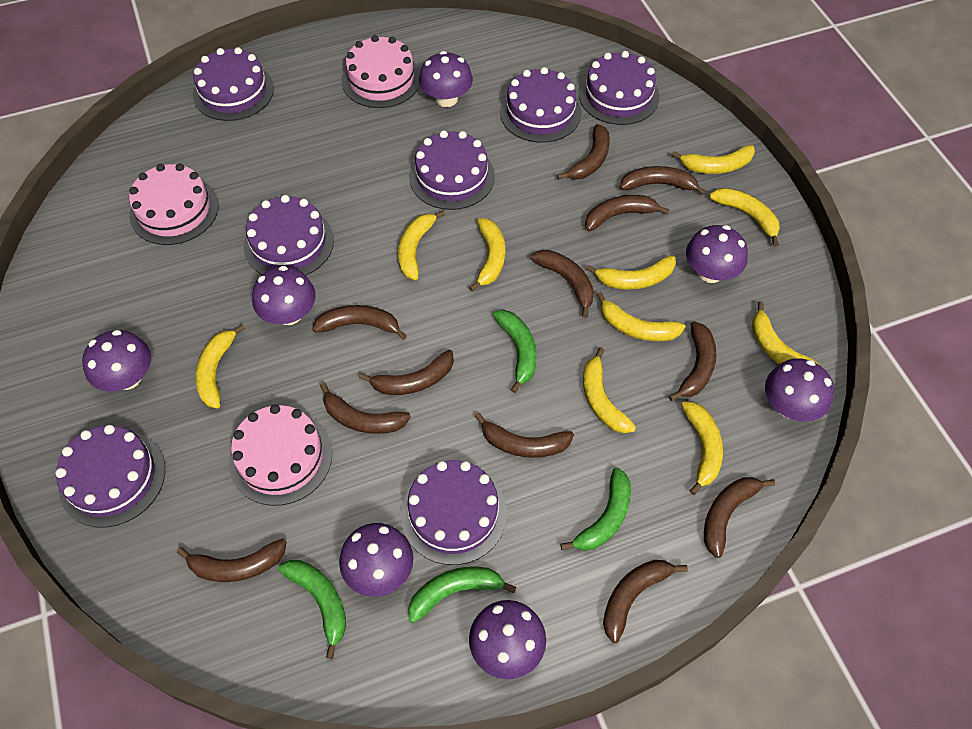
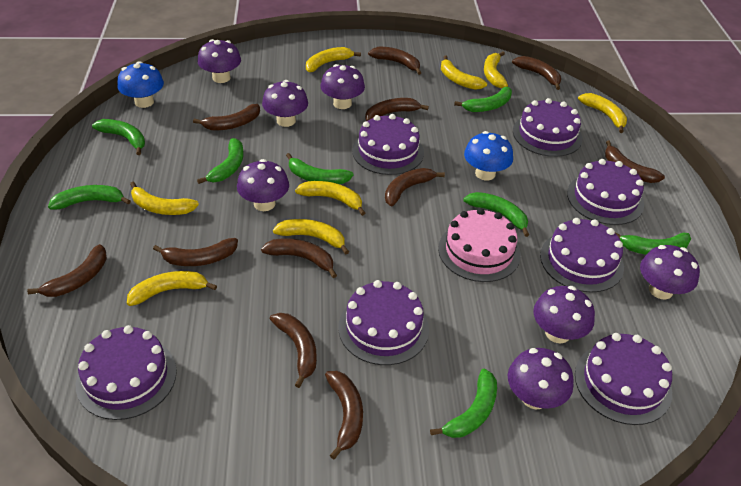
blue mushroom: 0 -> 2
brown banana: 12 -> 11
green banana: 4 -> 8
pink cake: 3 -> 1
yellow banana: 10 -> 8

